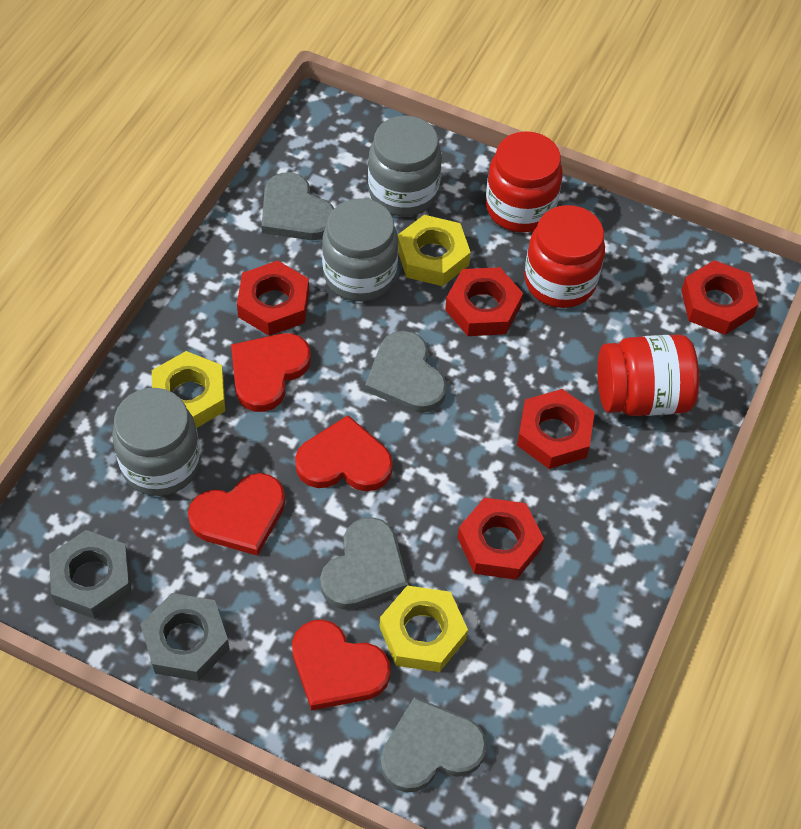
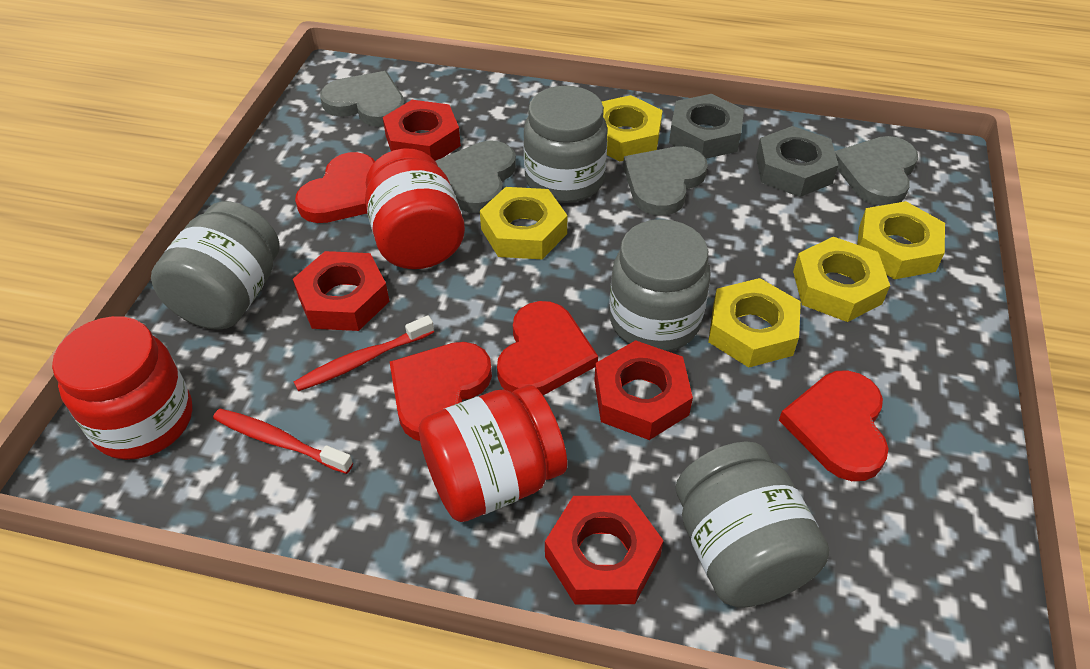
grey jar: 3 -> 4
red nut: 5 -> 4
red toothbrush: 0 -> 2
yellow nut: 3 -> 5

